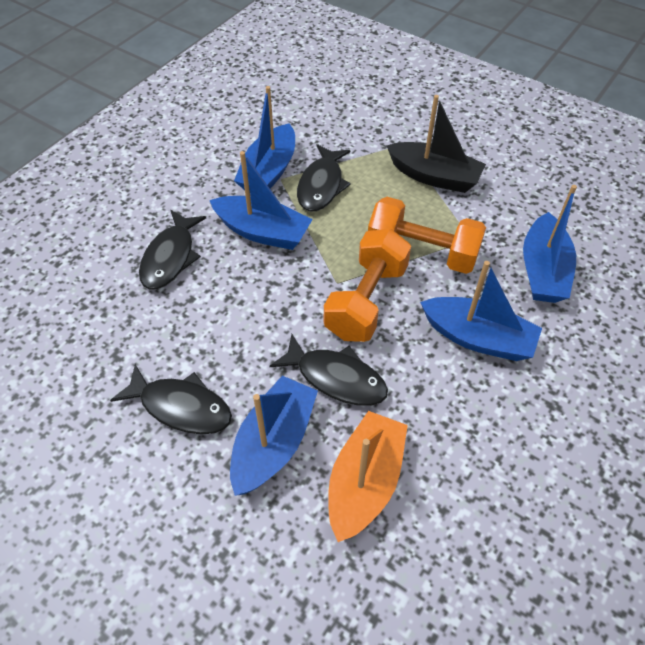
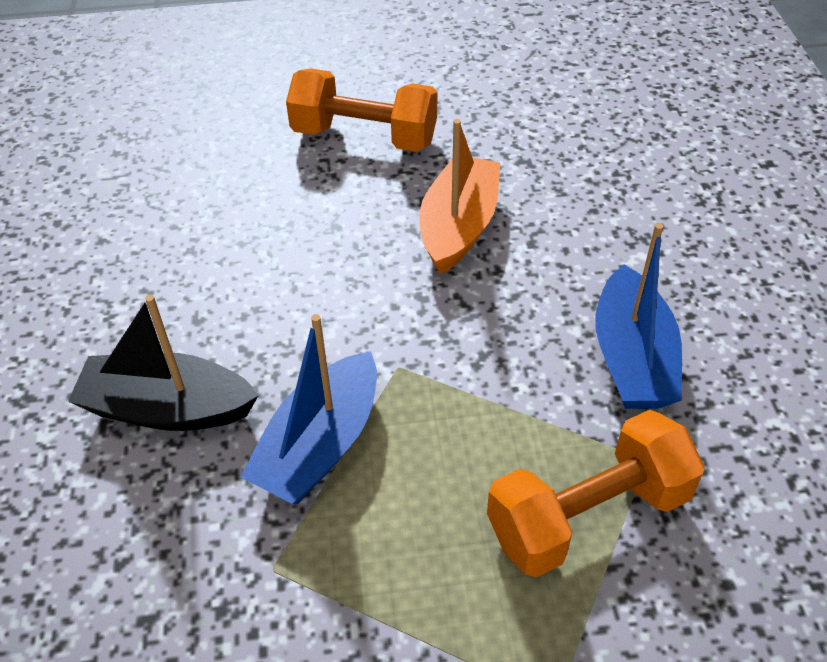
black fish: 4 -> 0
blue boat: 5 -> 2

